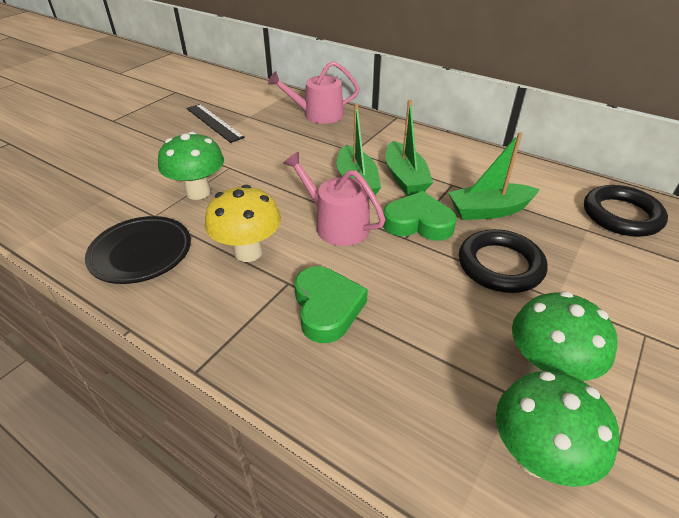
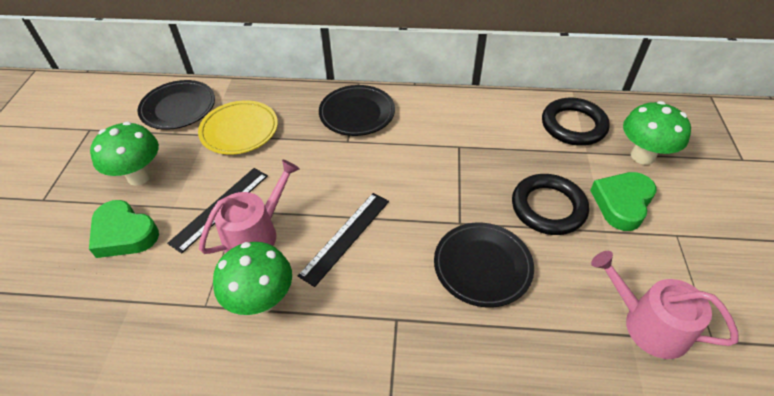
black plate: 1 -> 3
black ruler: 1 -> 2
green boat: 3 -> 0
yellow mushroom: 1 -> 0
yellow plate: 0 -> 1

